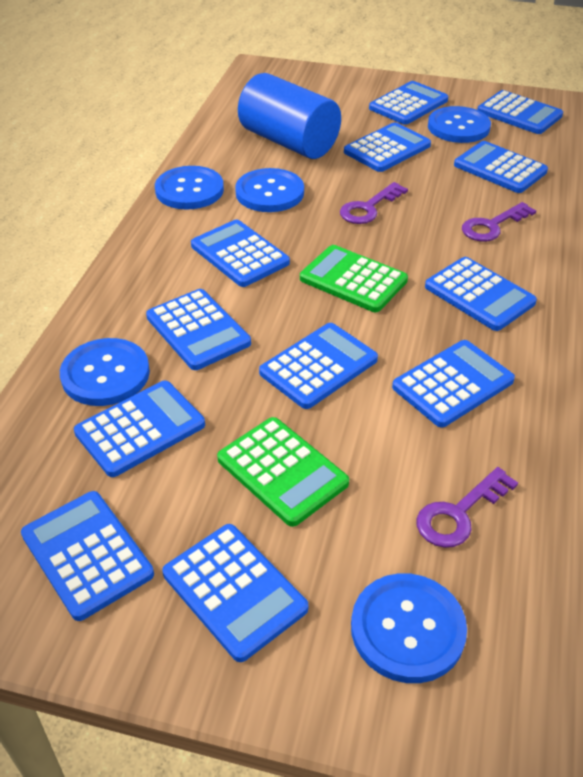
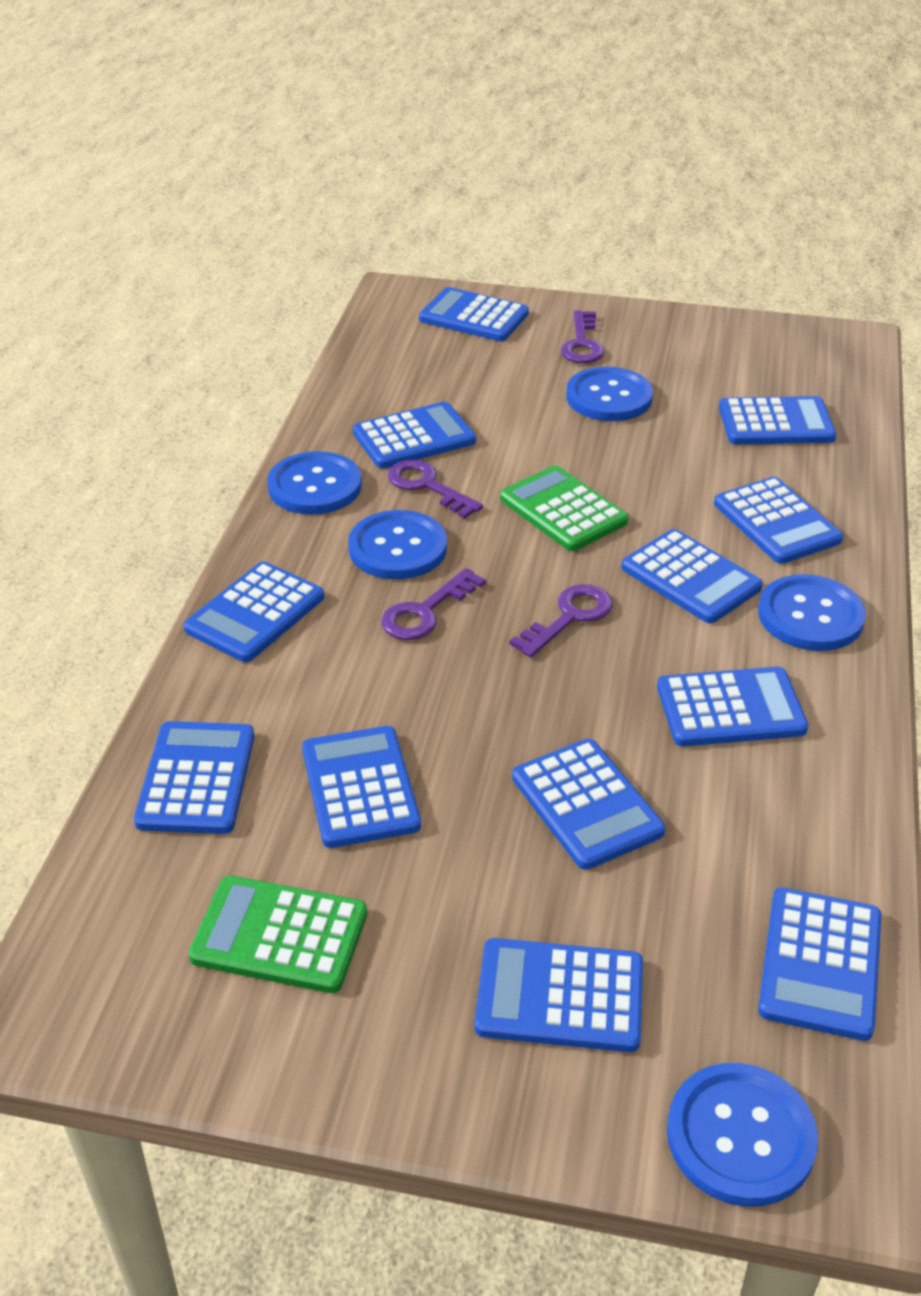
blue cylinder: 1 -> 0
purple key: 3 -> 4

